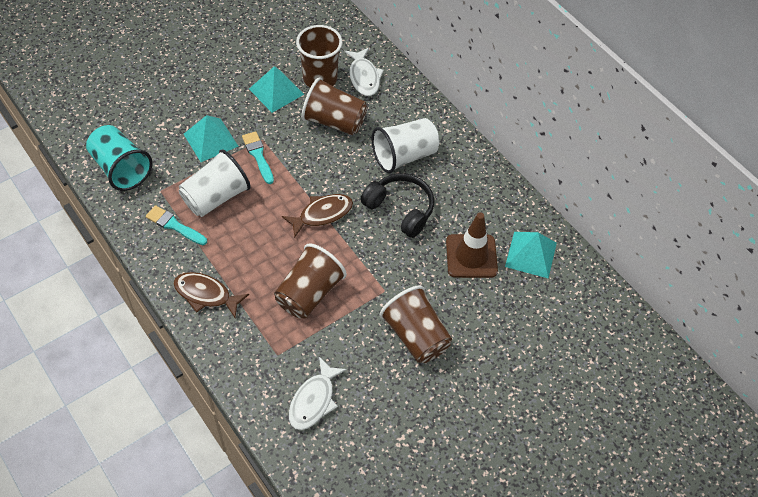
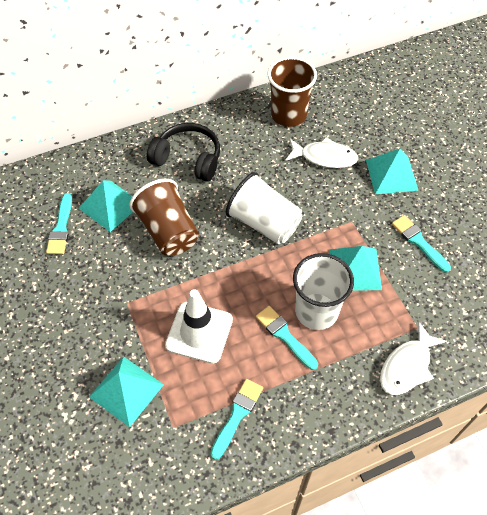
brown cup: 4 -> 2
brown fish: 2 -> 0
brown traffic cone: 1 -> 0
turquoise brush: 2 -> 4
turquoise cup: 1 -> 0
turquoise pyramid: 3 -> 4
white traffic cone: 0 -> 1

